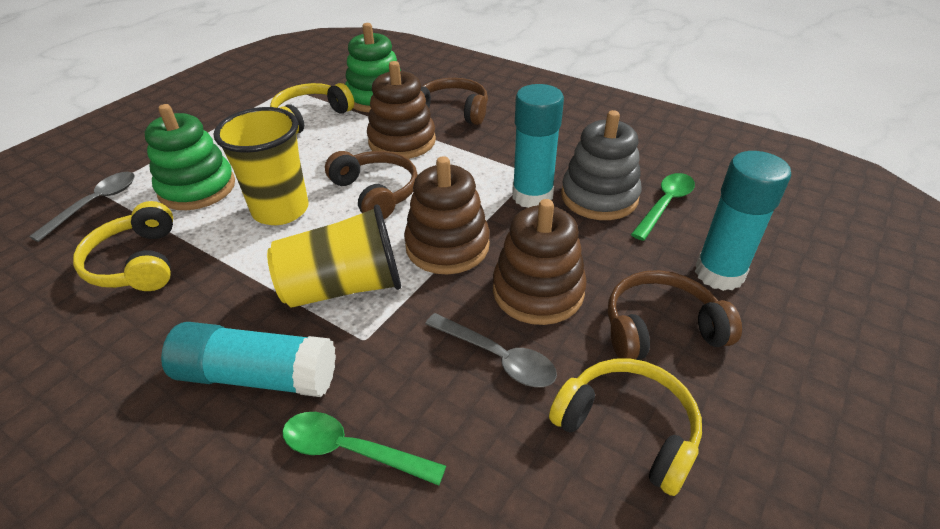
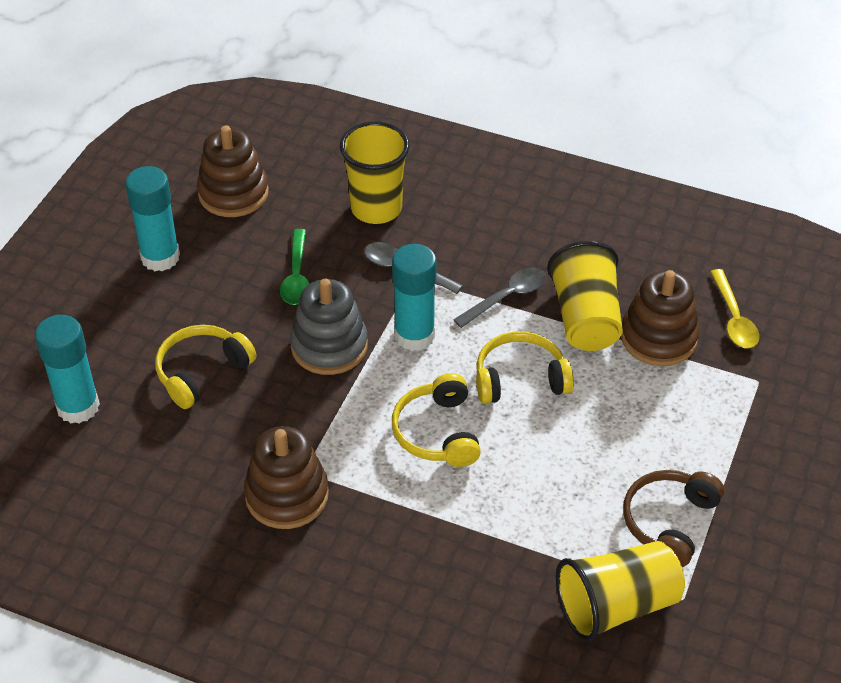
brown headphones: 3 -> 1
green spoon: 2 -> 1
green stacking toy: 2 -> 0
yellow cup: 2 -> 3
yellow spoon: 0 -> 1

